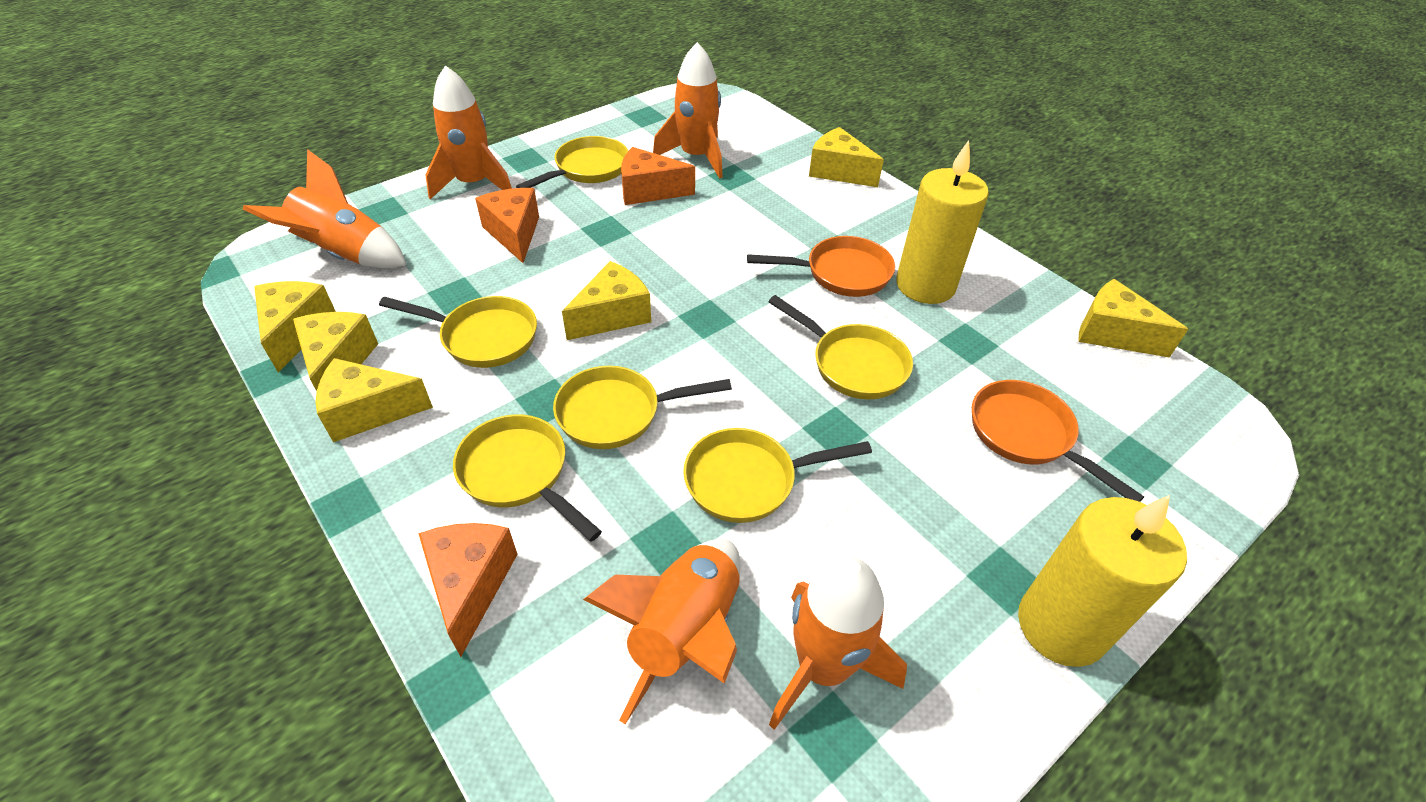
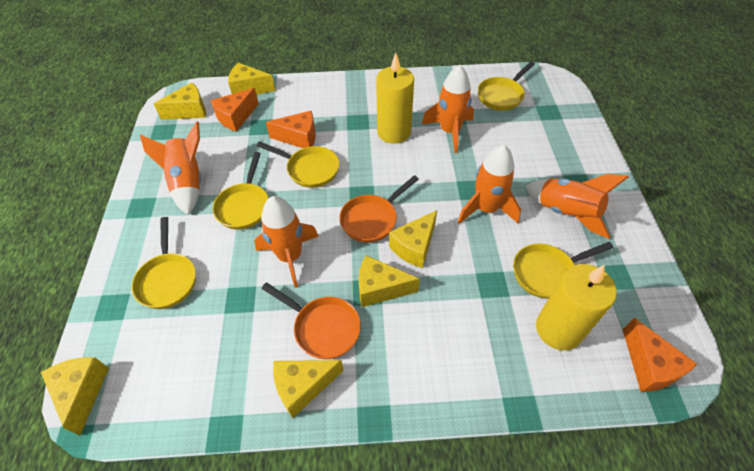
yellow pan: 6 -> 5

